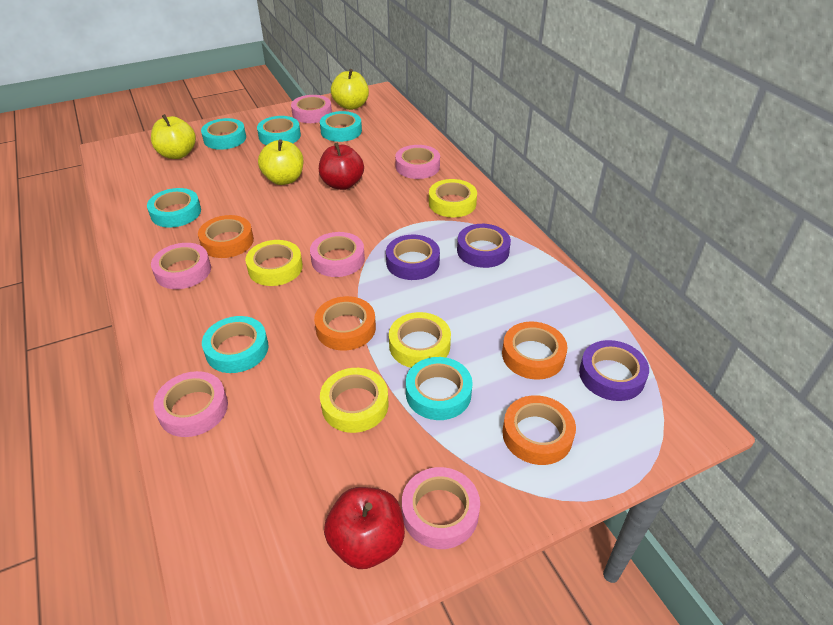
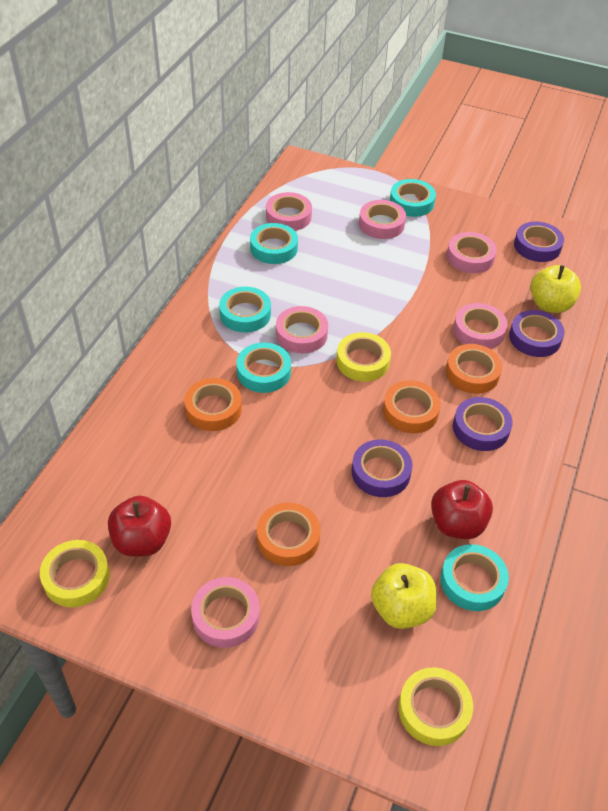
purple tape: 3 -> 4
turquoise tape: 6 -> 5
yellow apple: 3 -> 2
yellow tape: 4 -> 3

